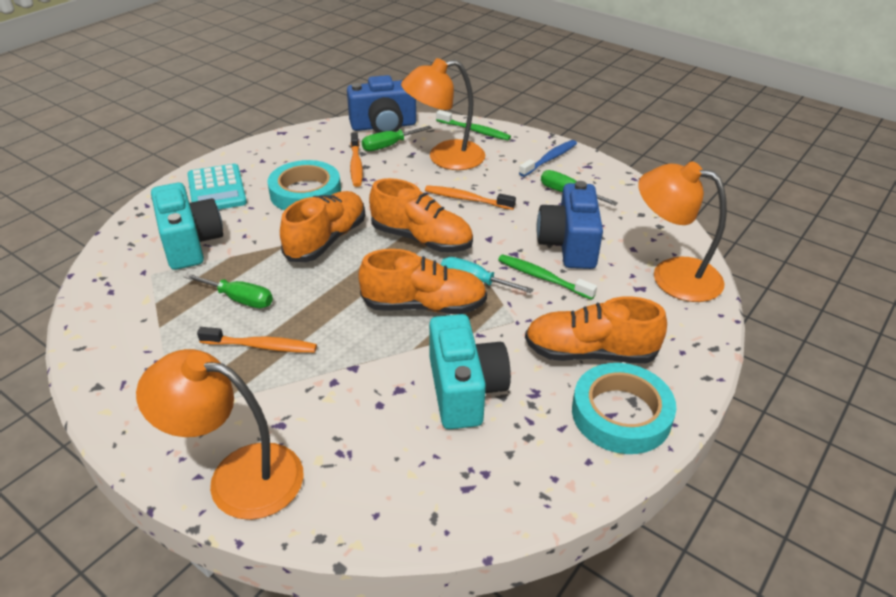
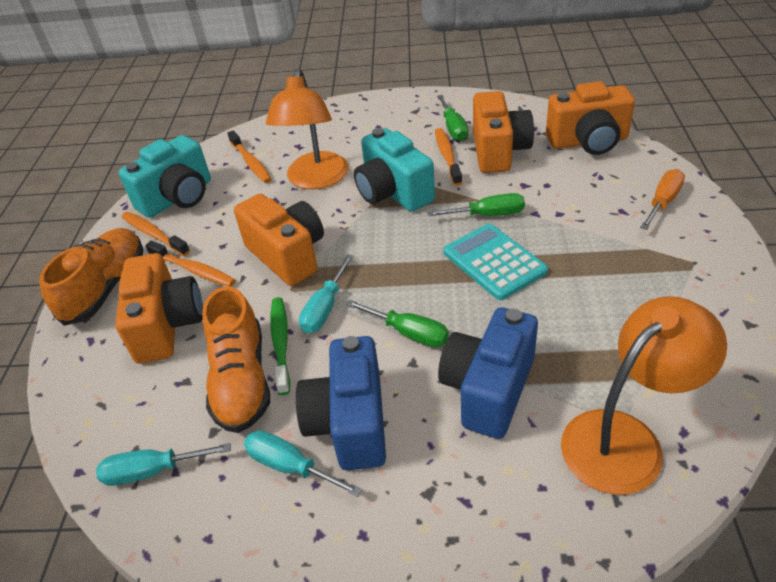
blue toothbrush: 1 -> 0
green toothbrush: 2 -> 1
orange camera: 0 -> 4
orange lamp: 3 -> 2
orange screwdriver: 0 -> 1
orange shoe: 4 -> 2
orange toothbrush: 3 -> 4
turquoise screwdriver: 1 -> 3
turquoise tape: 2 -> 0

